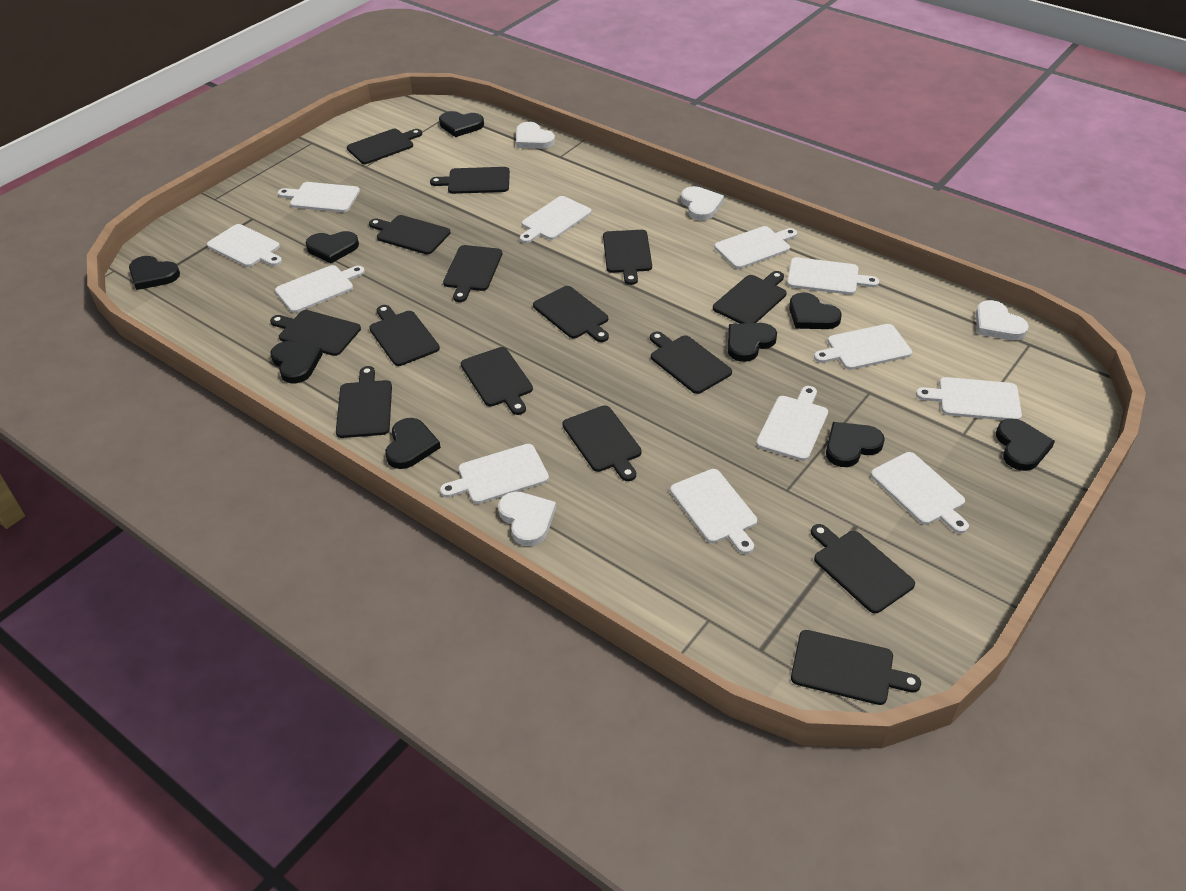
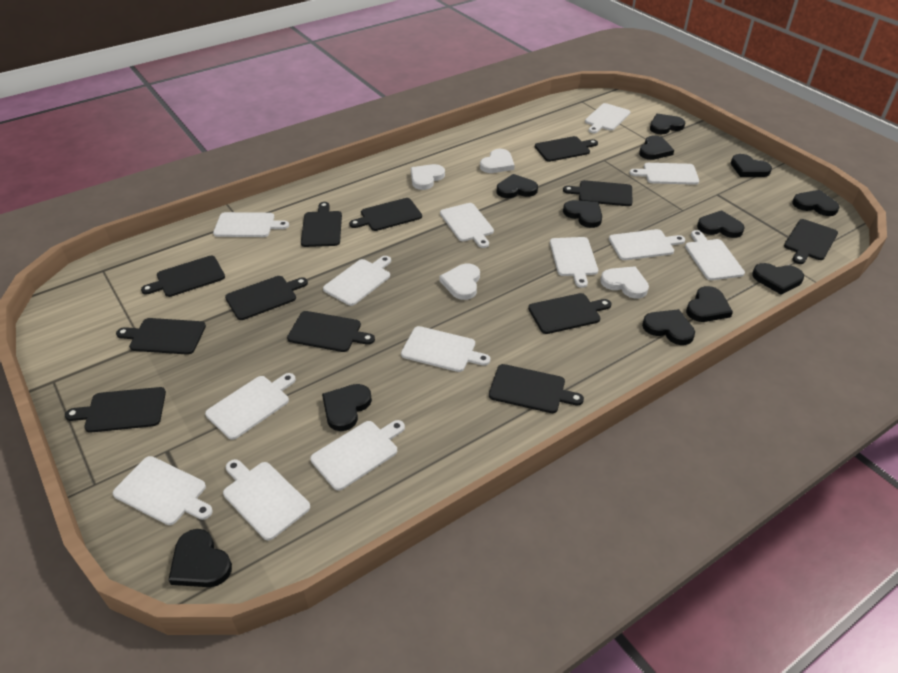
black cutting board: 15 -> 12
black heart: 9 -> 12
white cutting board: 12 -> 13

